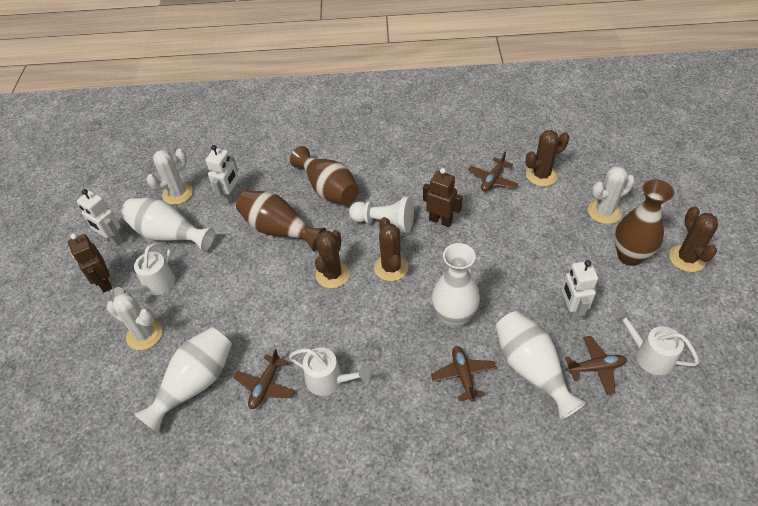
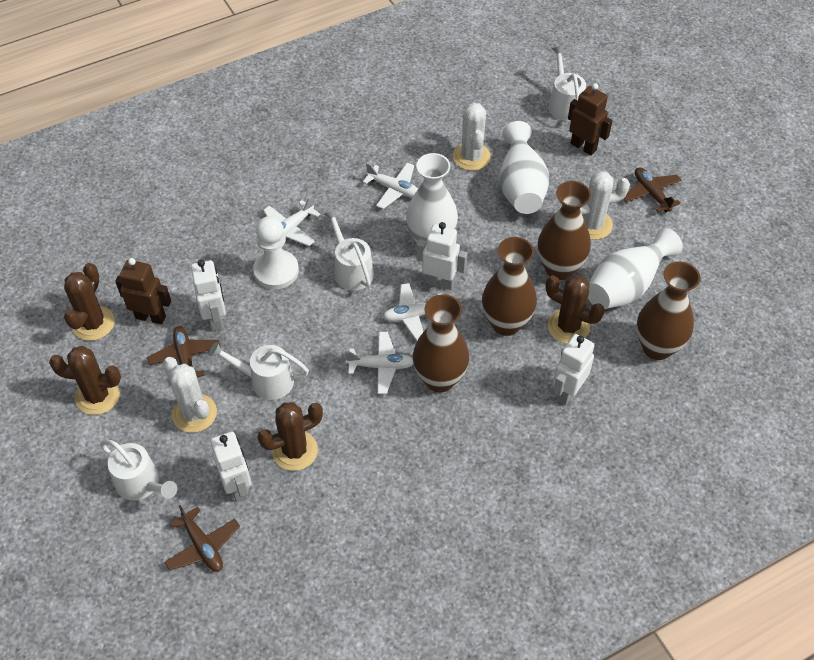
brown plane: 4 -> 3
brown vase: 3 -> 4
white plane: 0 -> 4
white robot: 3 -> 4
white vase: 4 -> 3
white watering can: 3 -> 4

